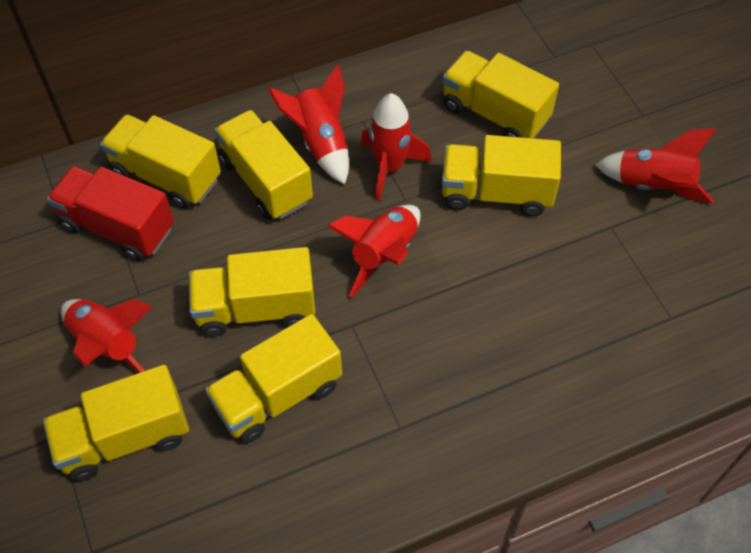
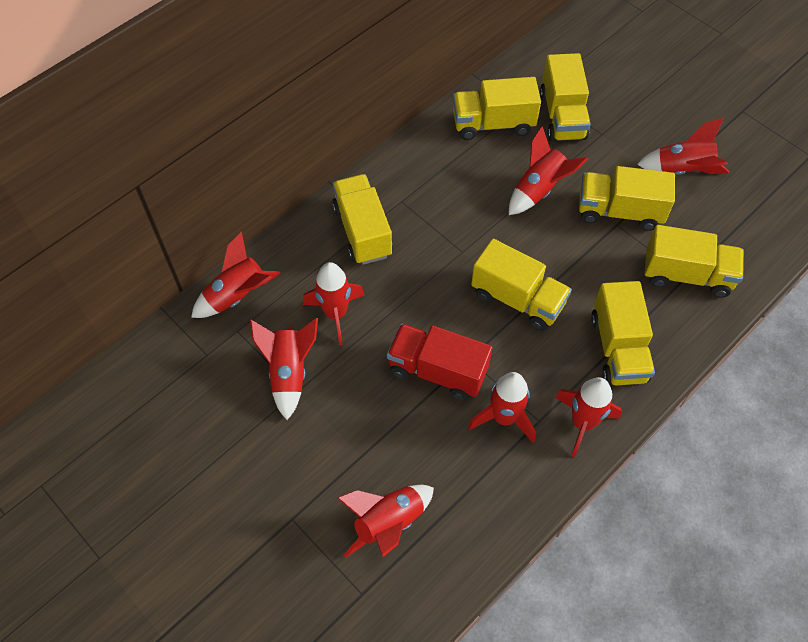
red rocket: 5 -> 8

